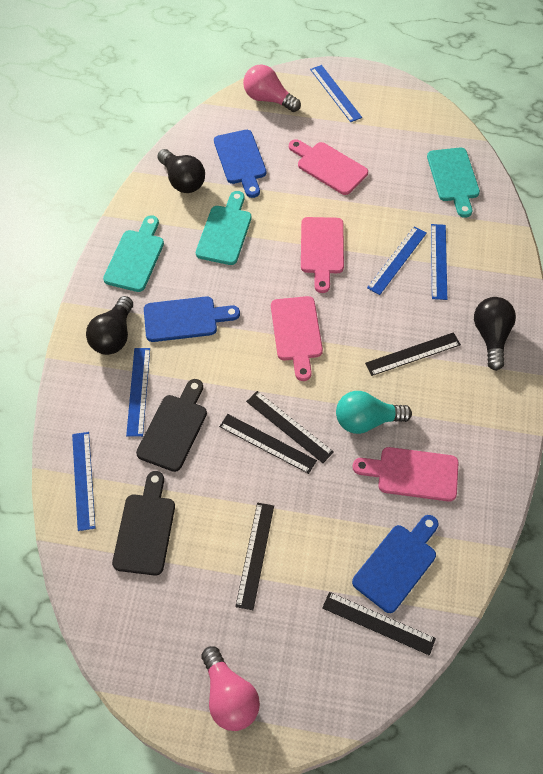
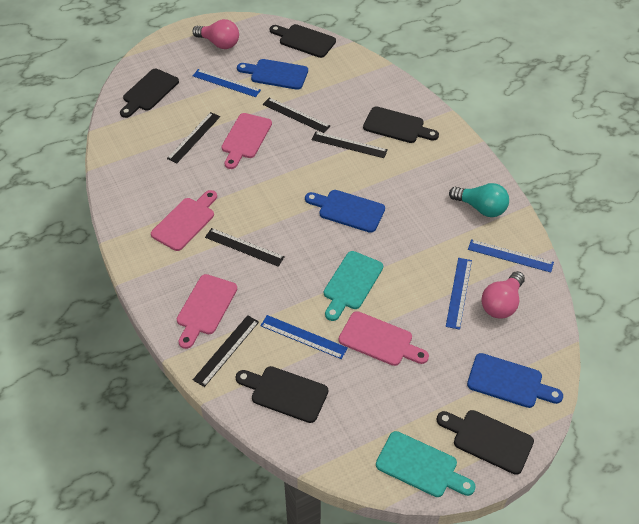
black cutting board: 2 -> 5
black light bulb: 3 -> 0
blue ruler: 5 -> 4
turquoise cutting board: 3 -> 2

